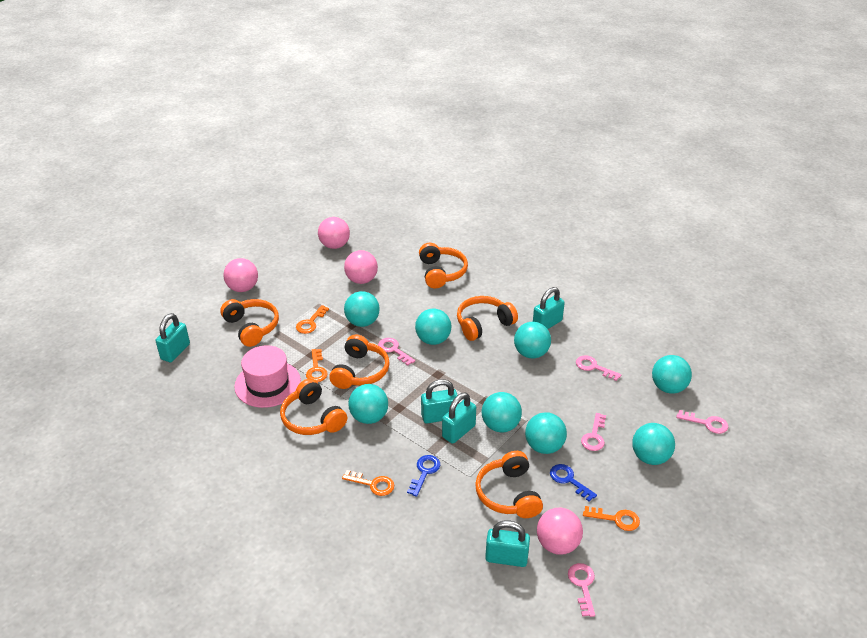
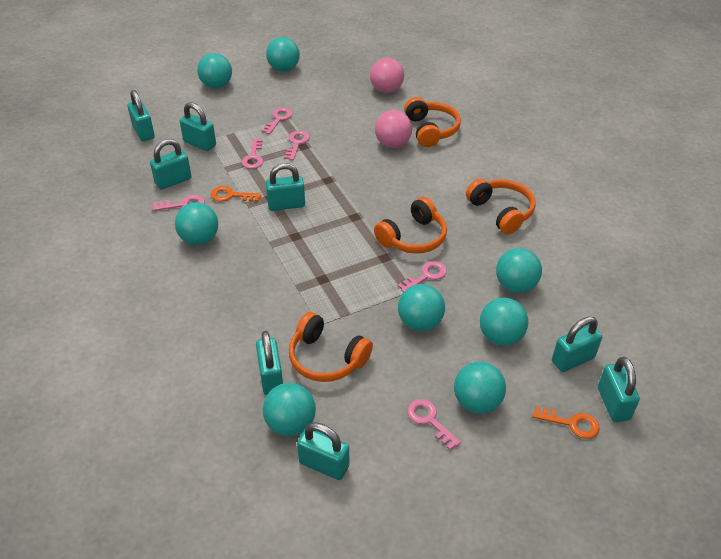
blue key: 2 -> 0
orange headphones: 6 -> 4
orange key: 4 -> 2
pink ball: 4 -> 2
pink hat: 1 -> 0
pink key: 5 -> 6
turquoise padlock: 5 -> 8

